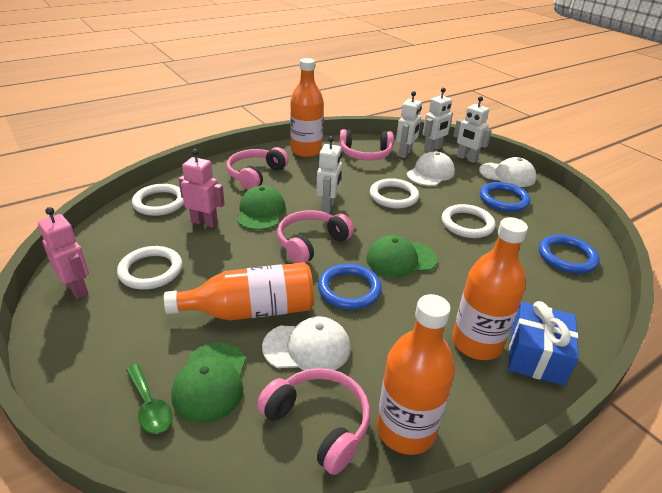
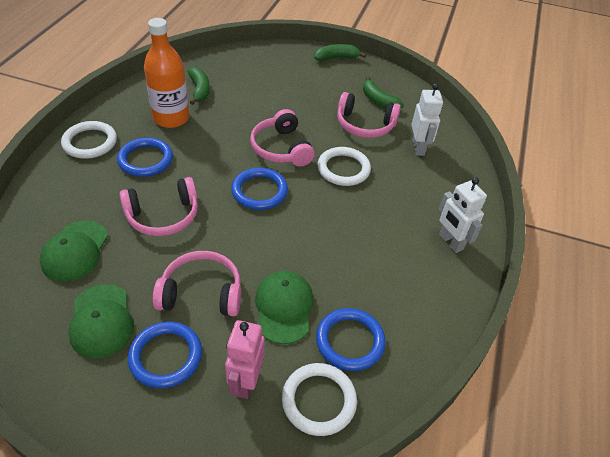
blue gift: 1 -> 0
blue ring: 3 -> 4
green banana: 0 -> 3
green spoon: 1 -> 0
orange bottle: 4 -> 1
pink robot: 2 -> 1
white cap: 3 -> 0
white ring: 4 -> 3
white robot: 4 -> 2

